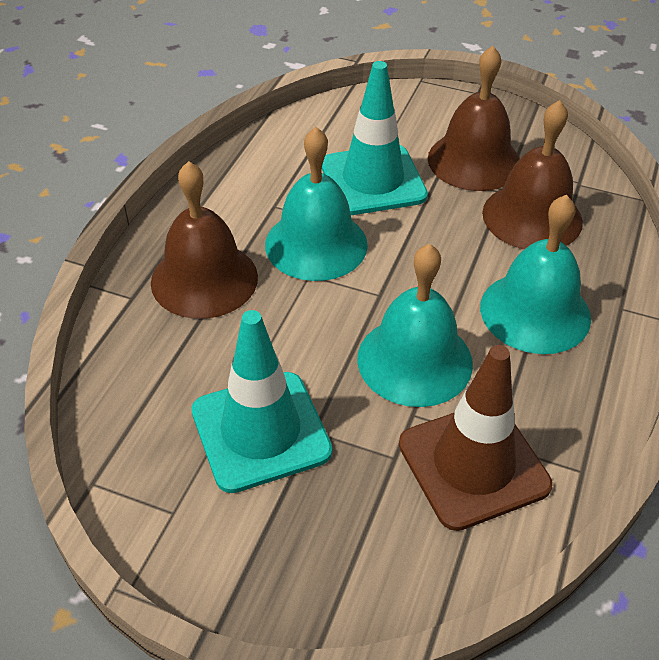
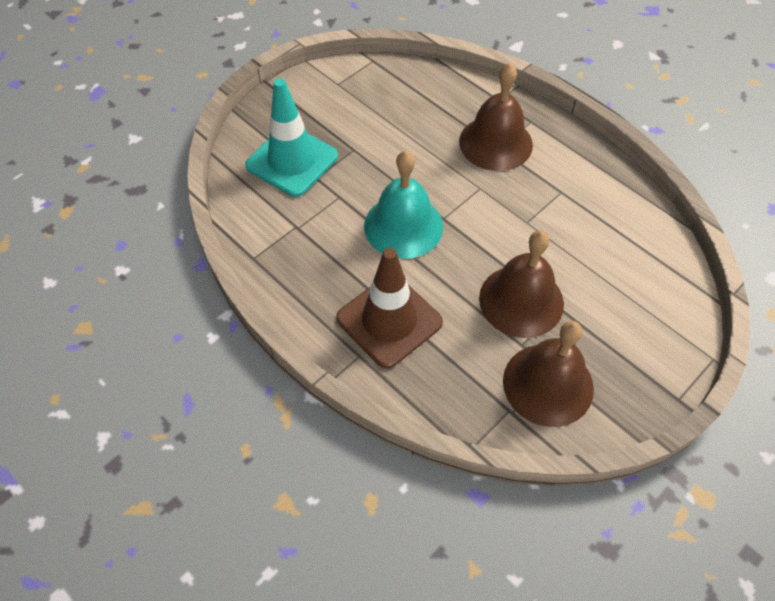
turquoise bell: 3 -> 1
turquoise traffic cone: 2 -> 1

